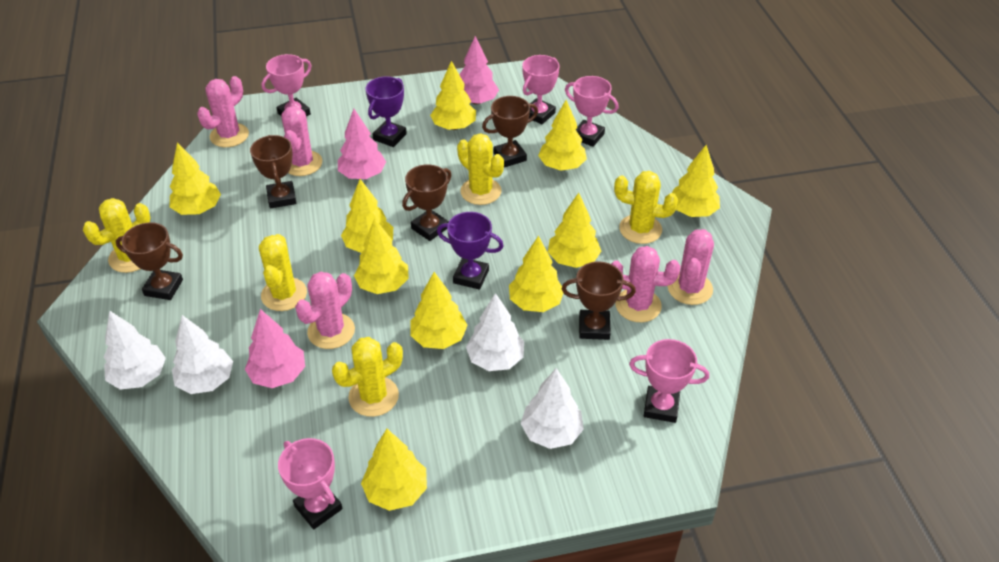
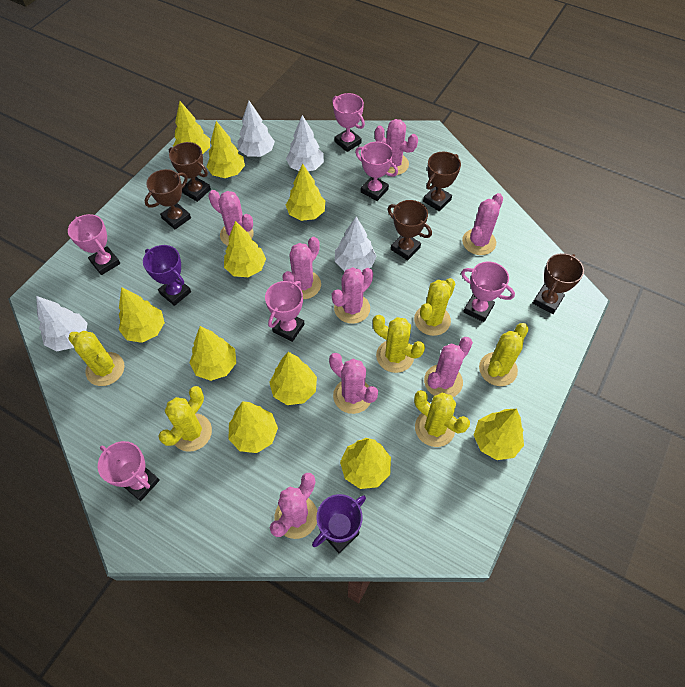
pink cactus: 5 -> 8
pink tree: 3 -> 0
pink trophy: 5 -> 6
yellow cactus: 5 -> 6

